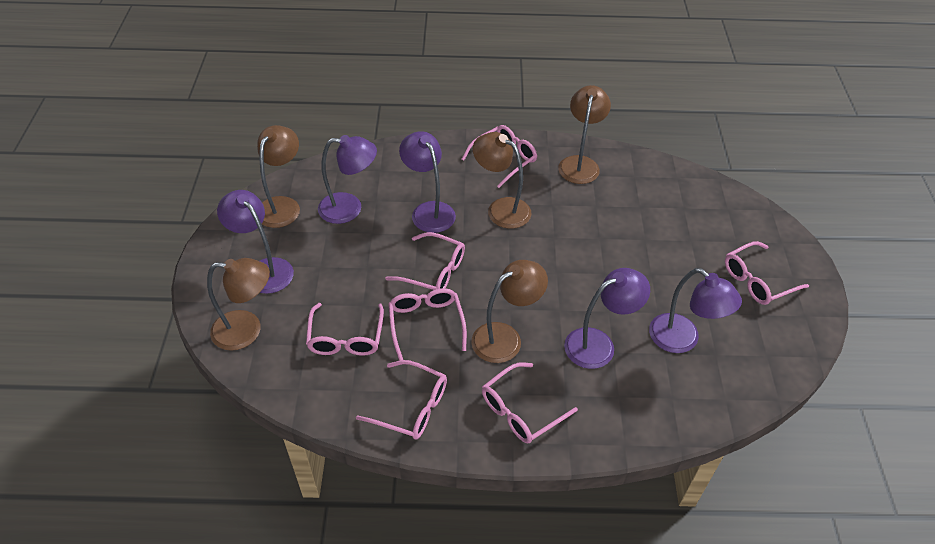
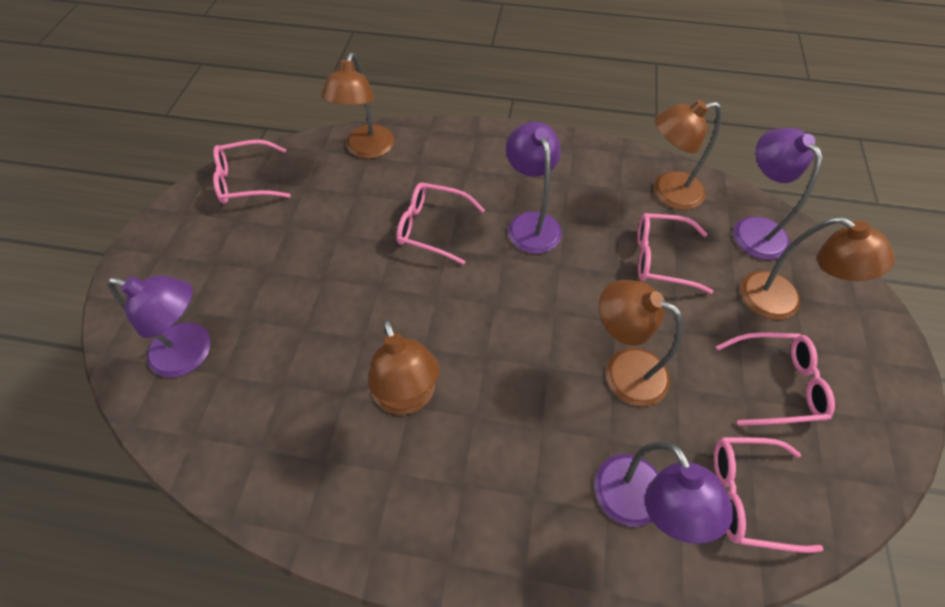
pink glasses: 7 -> 5
purple lamp: 5 -> 4

